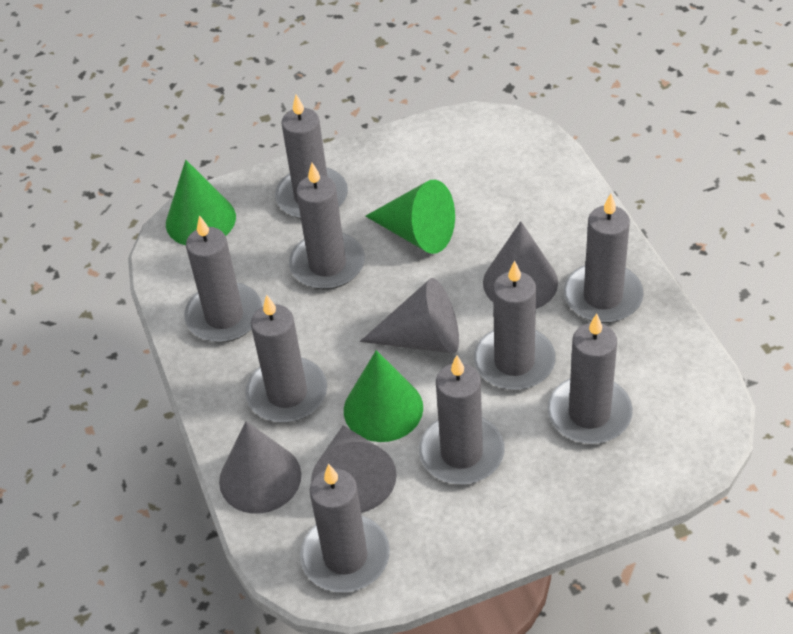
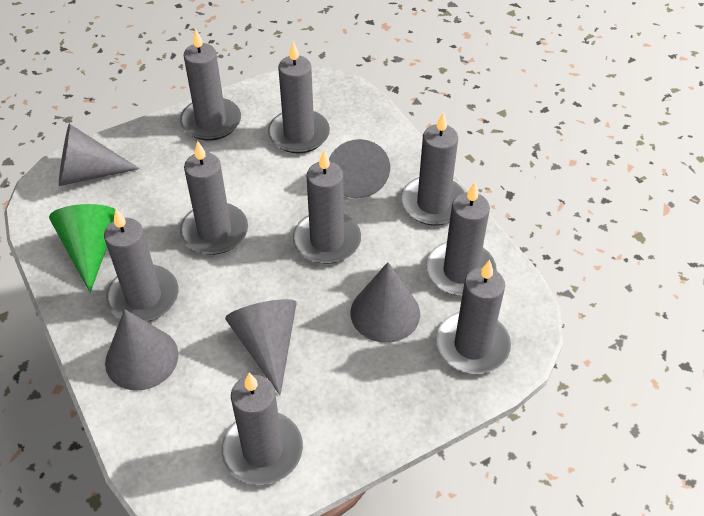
green cone: 3 -> 1
grey cone: 4 -> 5

